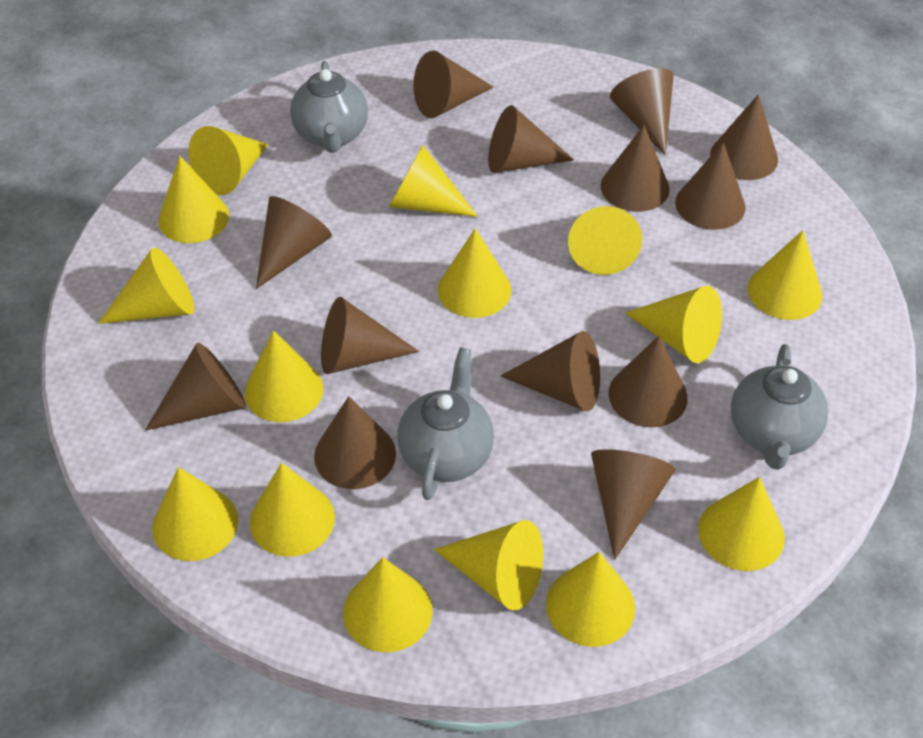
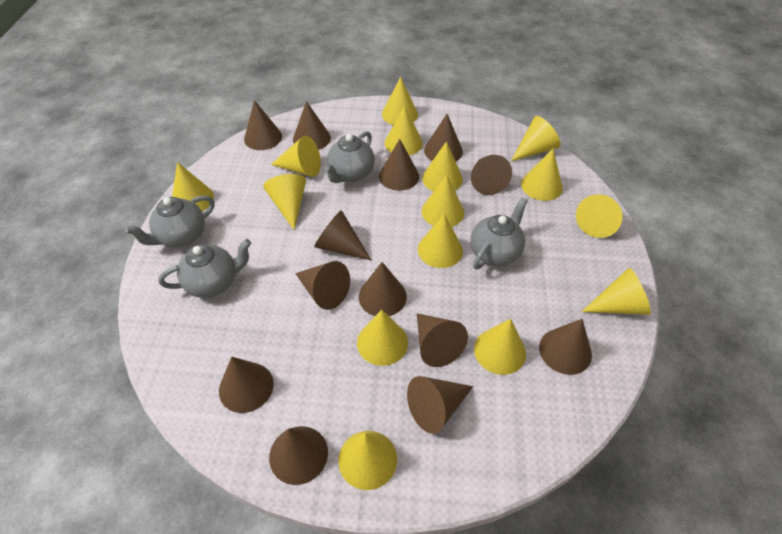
grey teapot: 3 -> 4

